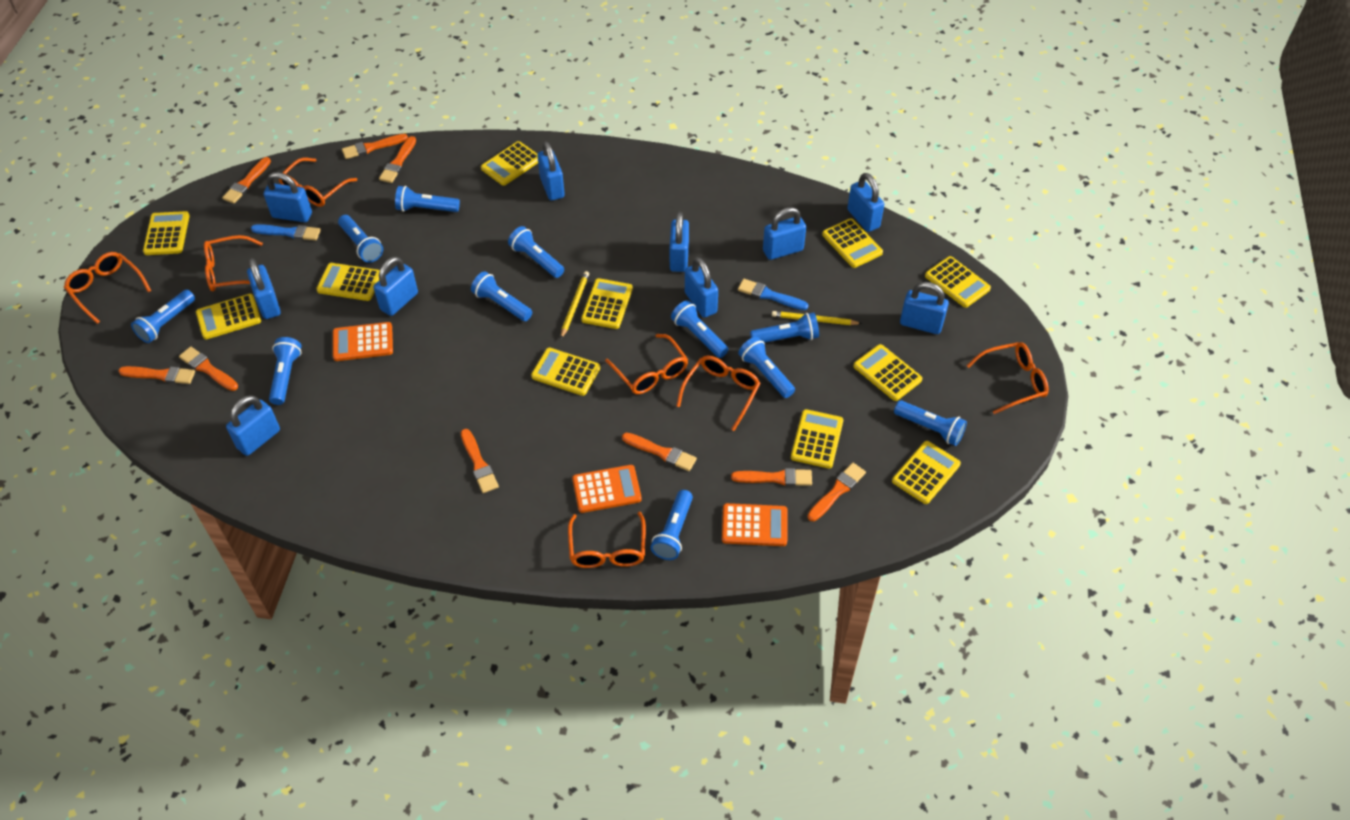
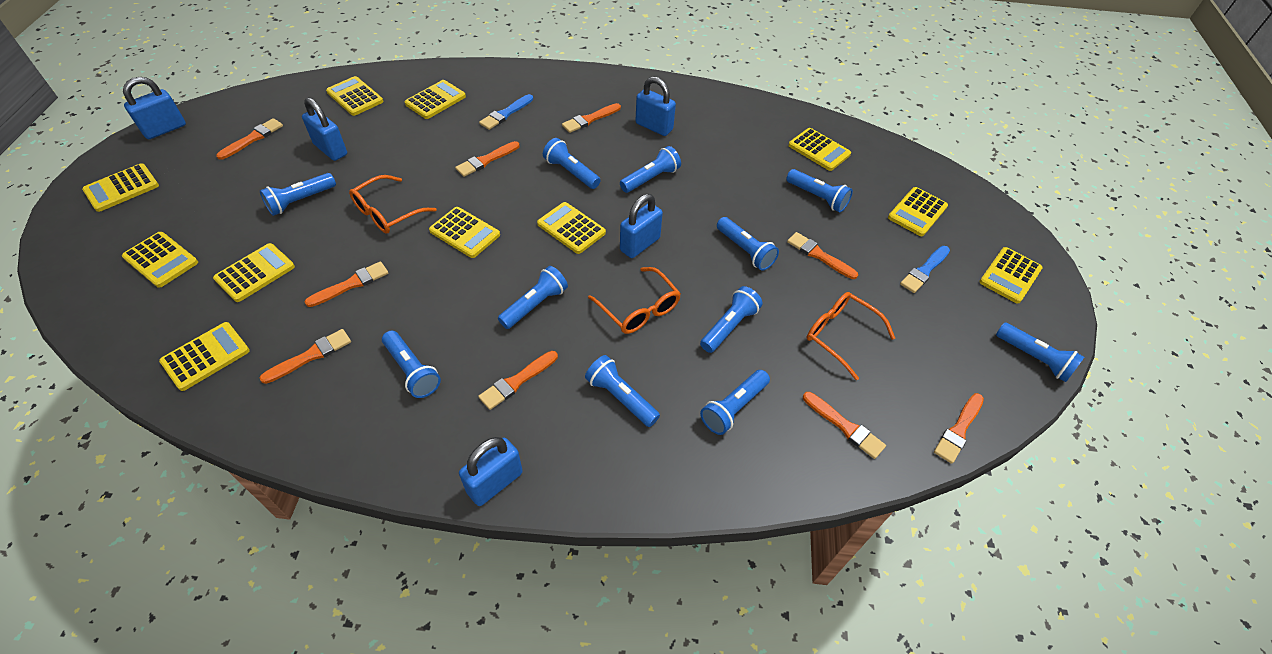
blue padlock: 10 -> 5
orange calculator: 3 -> 0
orange glasses: 7 -> 3
yellow pencil: 2 -> 0

